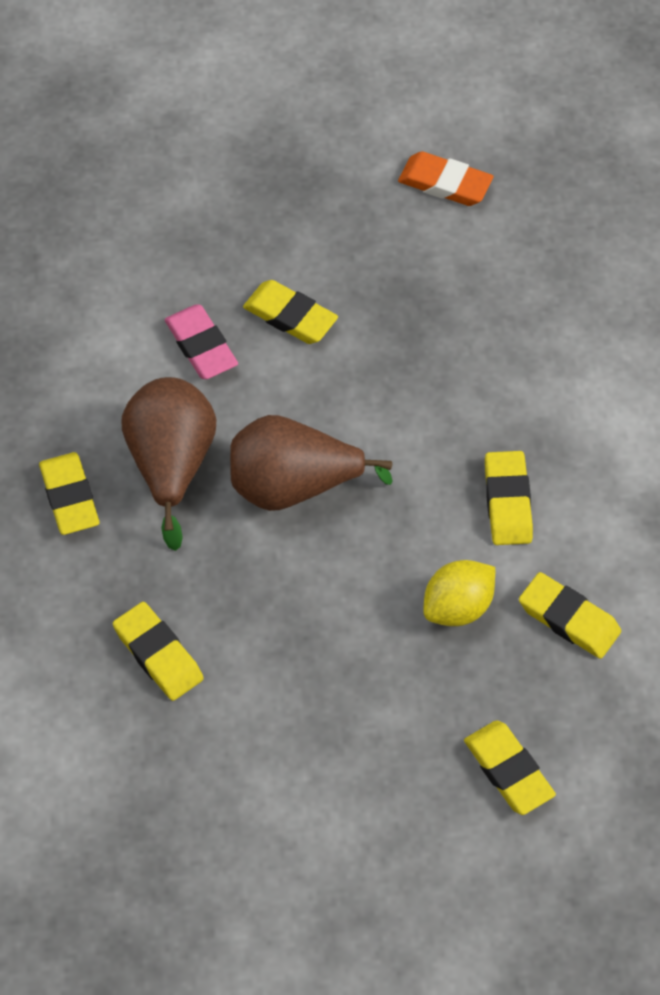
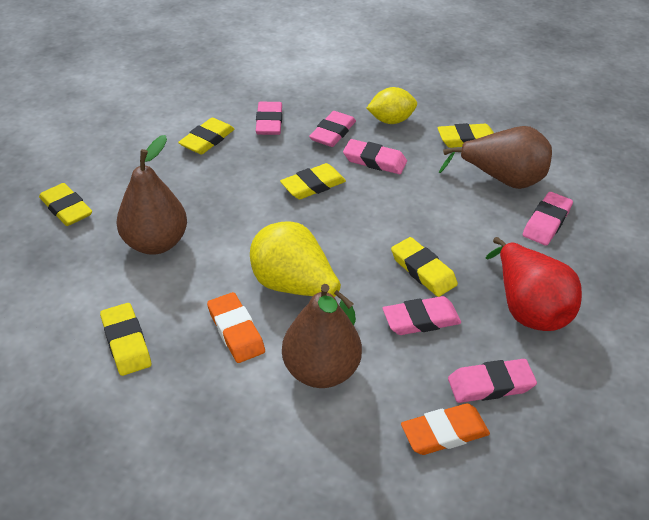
brown pear: 2 -> 3
orange eraser: 1 -> 2
pink eraser: 1 -> 6
red pear: 0 -> 1
yellow pear: 0 -> 1

